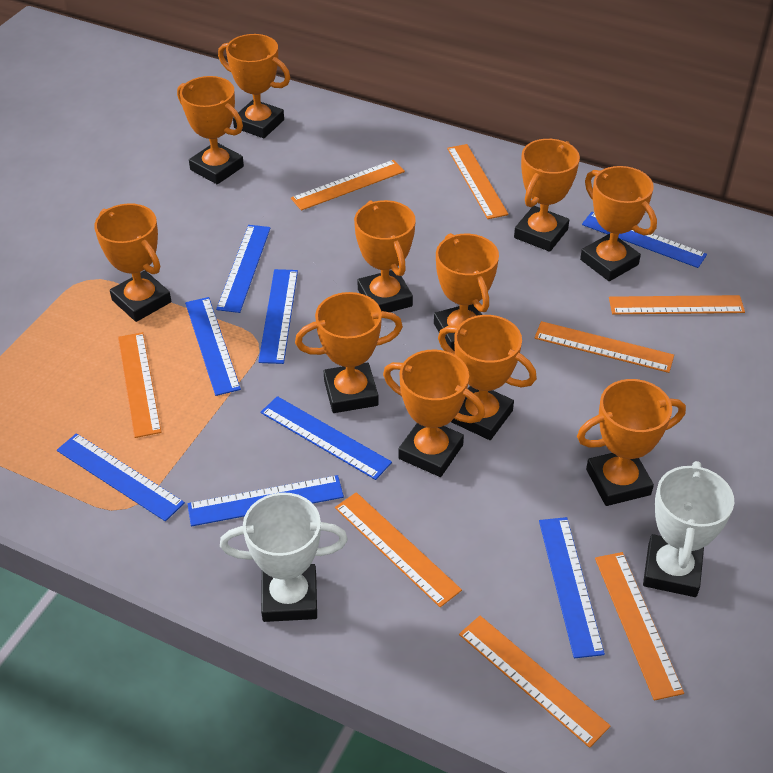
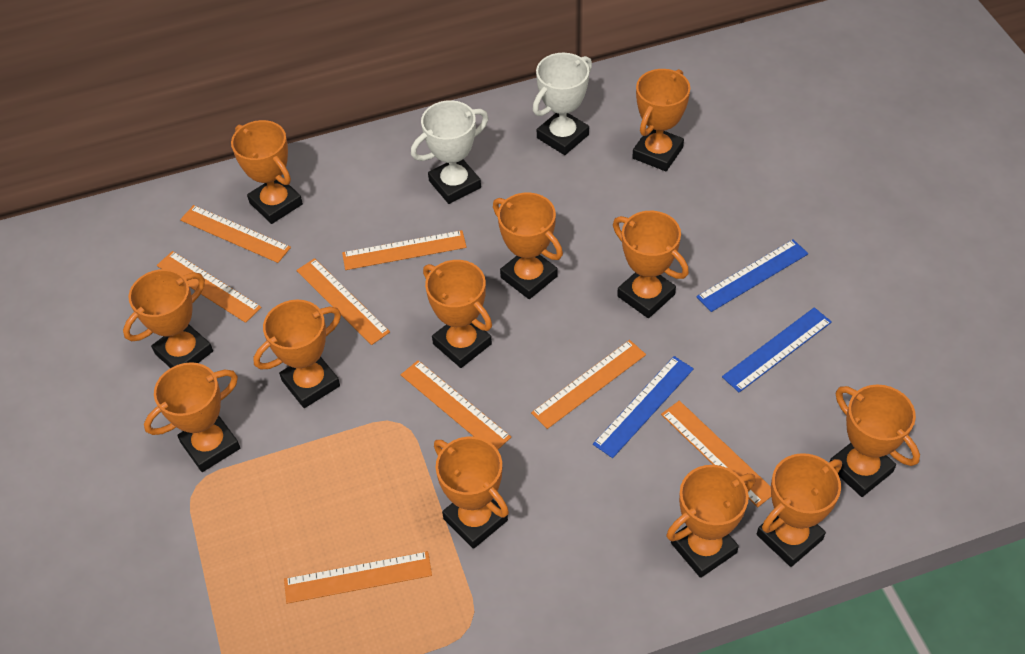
blue ruler: 8 -> 3
orange trophy: 11 -> 12

